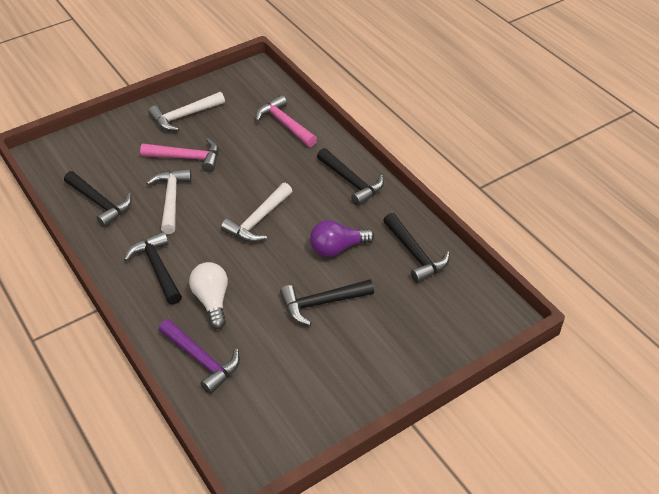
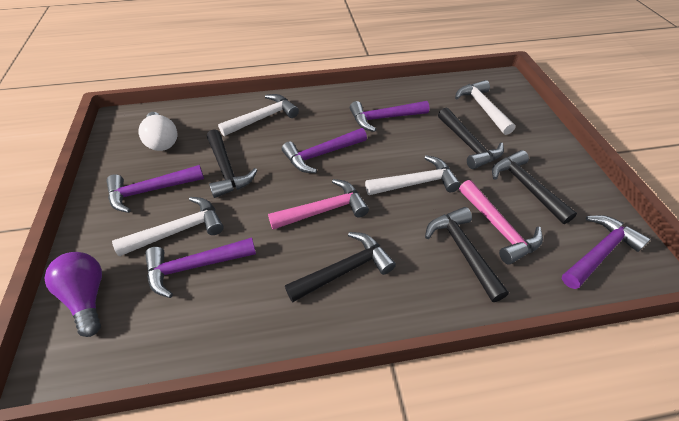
purple hammer: 1 -> 5
white hammer: 3 -> 4

